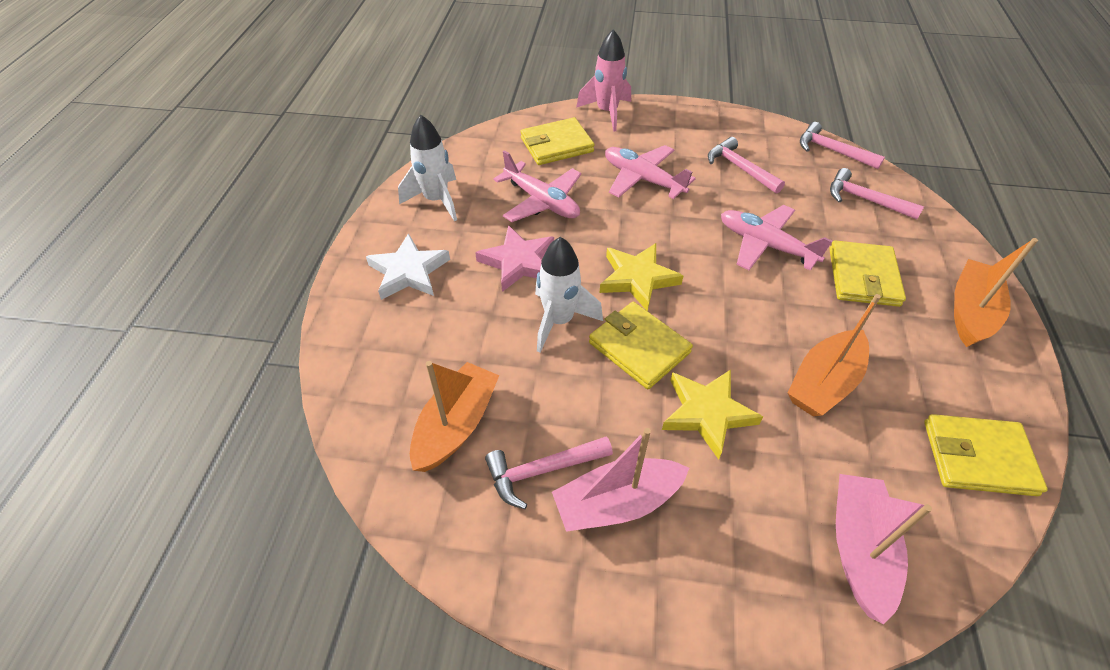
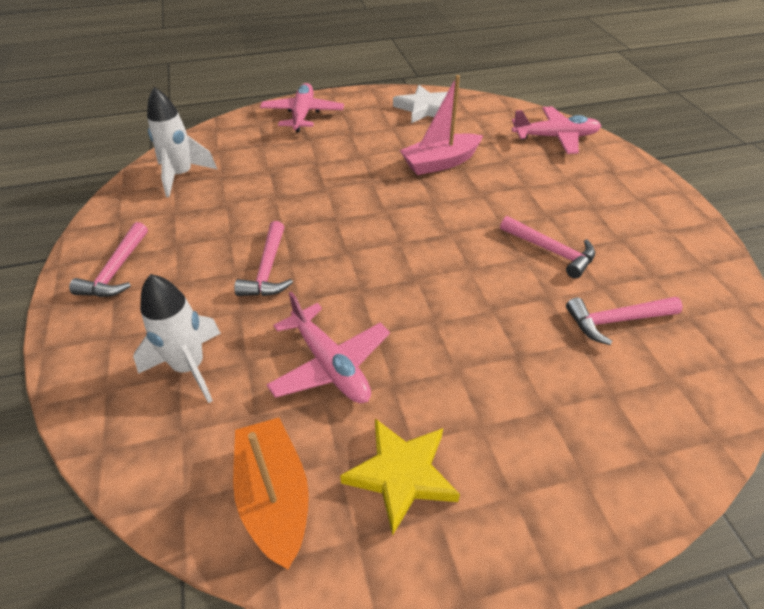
orange boat: 3 -> 1
pink boat: 2 -> 1
pink rocket: 1 -> 0
pink star: 1 -> 0
yellow star: 2 -> 1
yellow wallet: 4 -> 0

